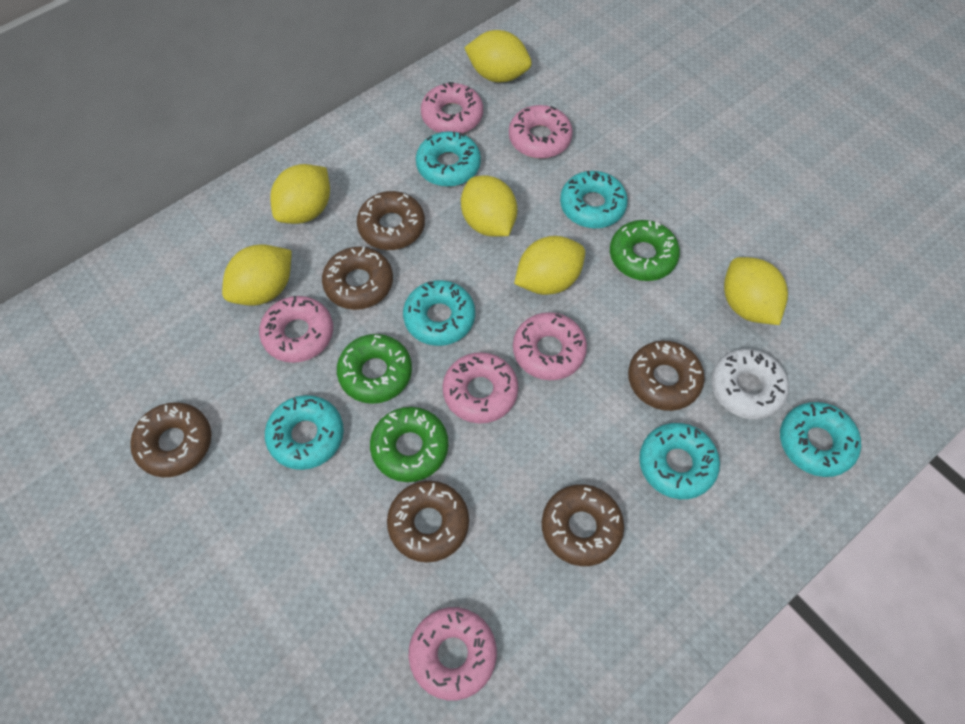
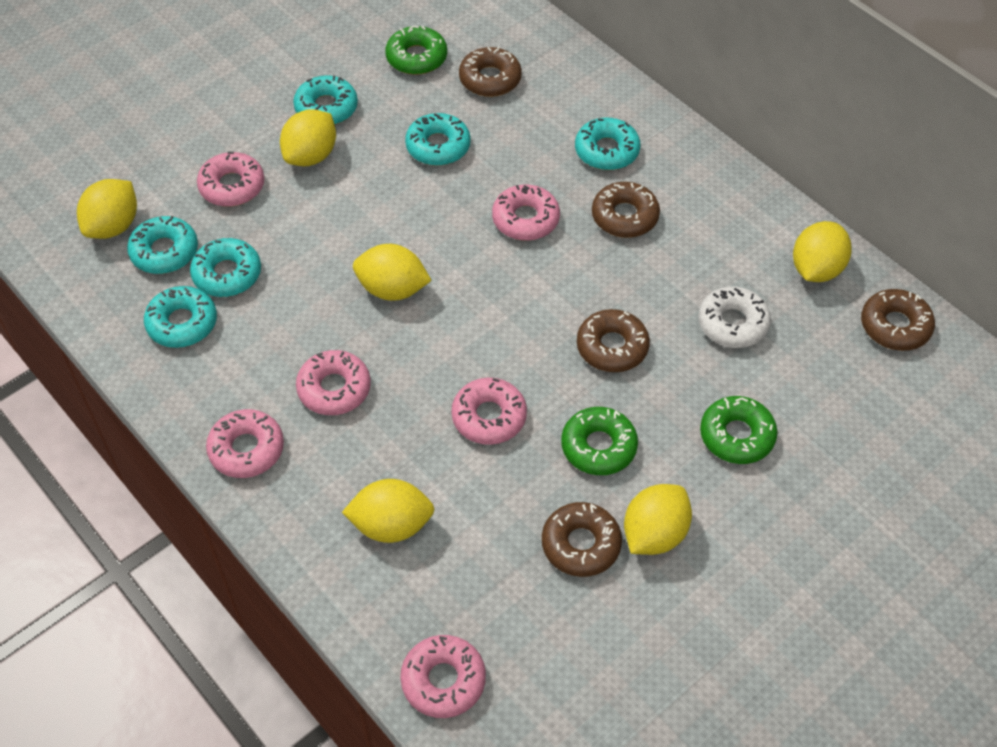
brown donut: 6 -> 5

